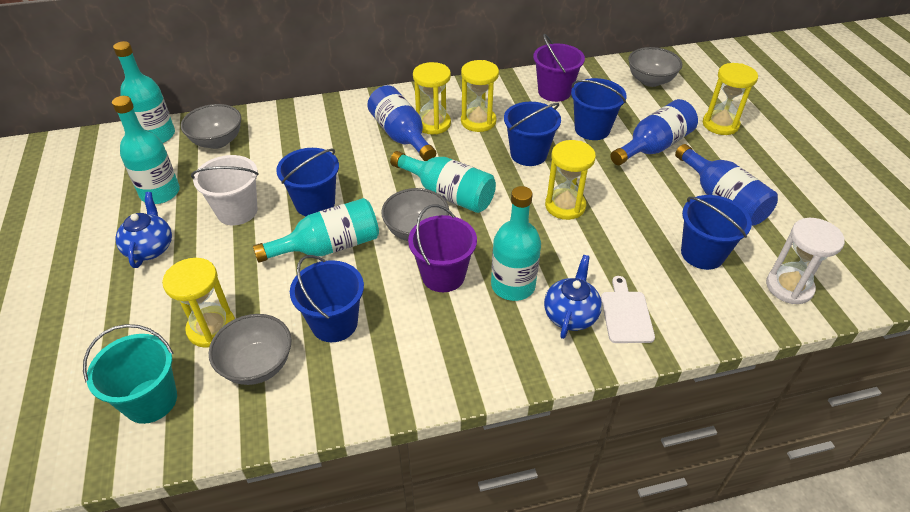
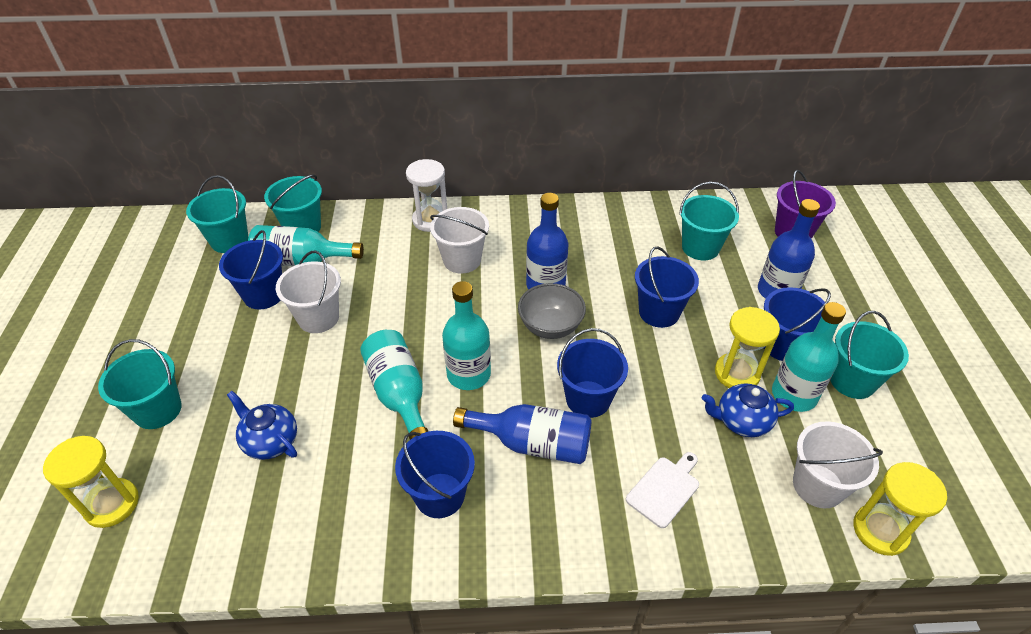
grey bowl: 4 -> 1
purple bucket: 2 -> 1
turquoise bottle: 5 -> 4
turquoise bucket: 1 -> 5
white bucket: 1 -> 3
yellow hourglass: 5 -> 3

